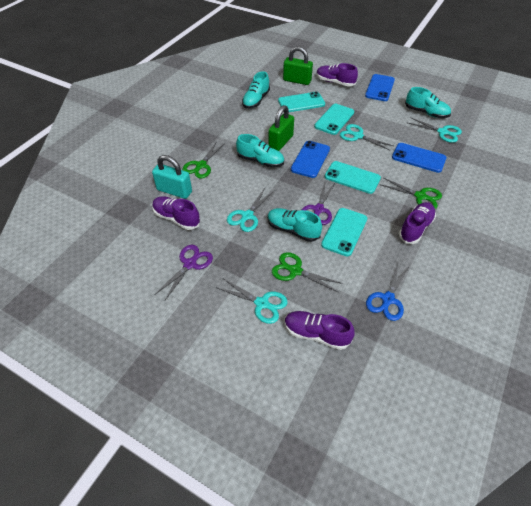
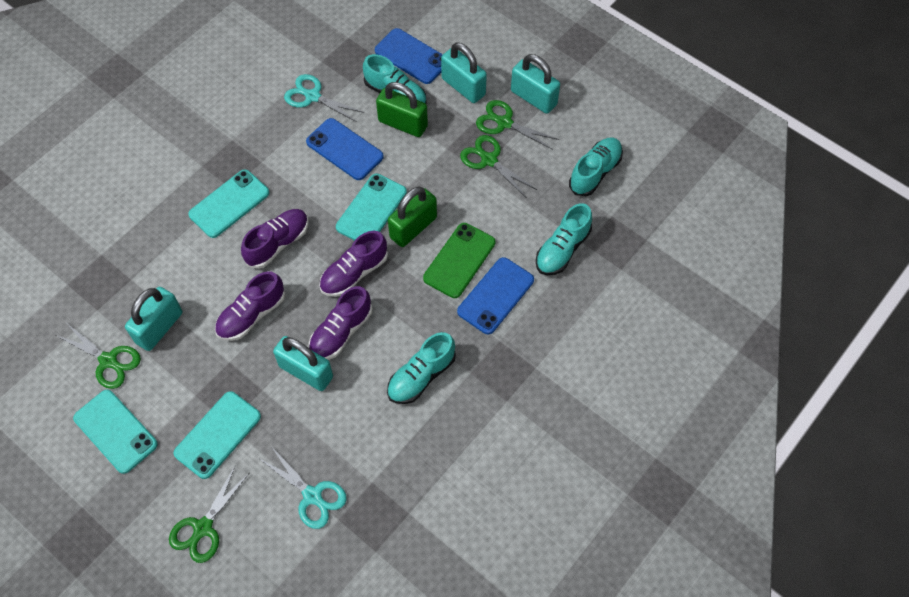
blue scissors: 1 -> 0
green phone: 0 -> 1
green scissors: 3 -> 4
purple scissors: 2 -> 0
turquoise padlock: 1 -> 4
turquoise scissors: 4 -> 2

